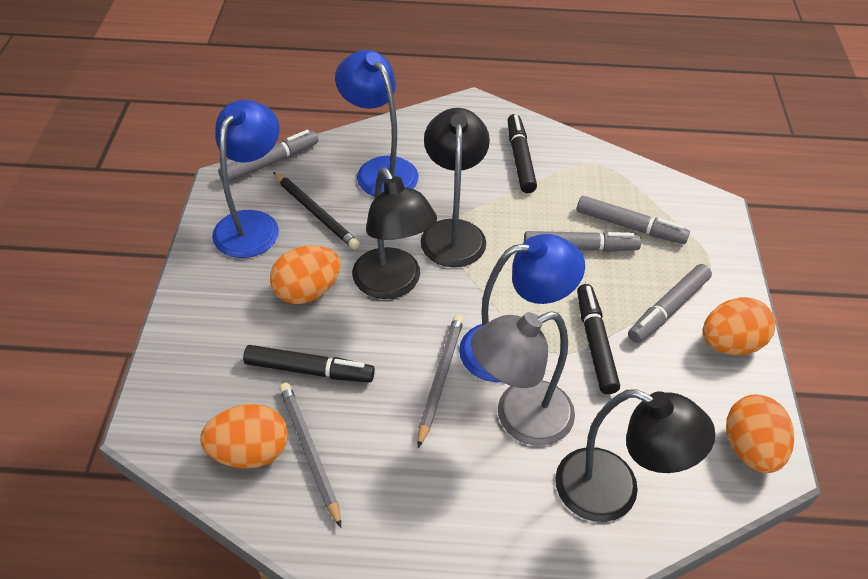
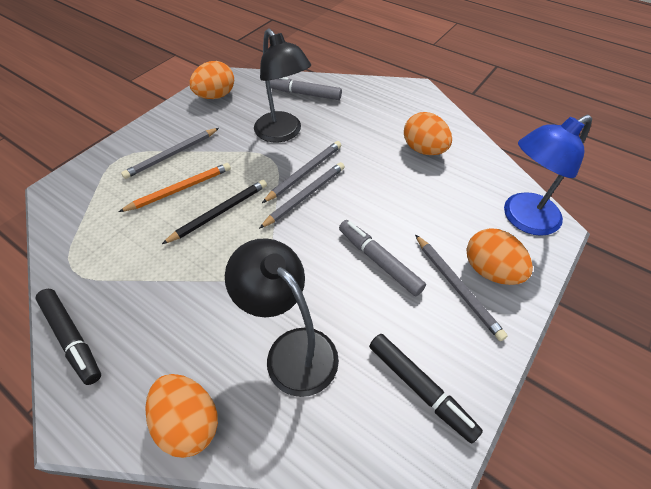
black lamp: 3 -> 2
black marker: 3 -> 2
blue lamp: 3 -> 1
grey lamp: 1 -> 0
grey marker: 4 -> 2
grey pencil: 2 -> 4
orange pencil: 0 -> 1

